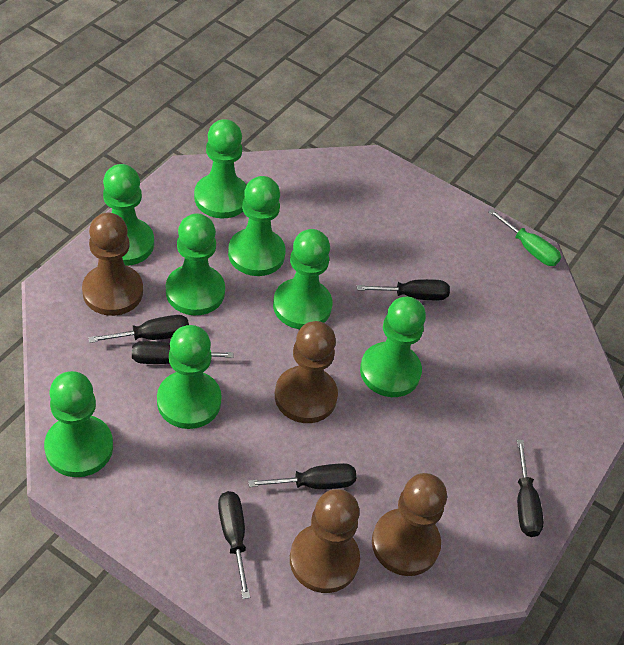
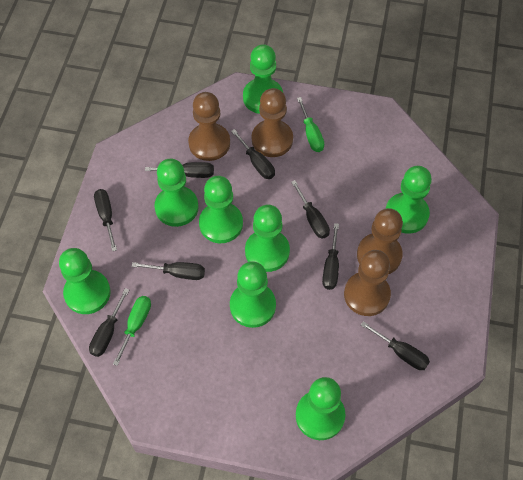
black screwdriver: 6 -> 8
green screwdriver: 1 -> 2

